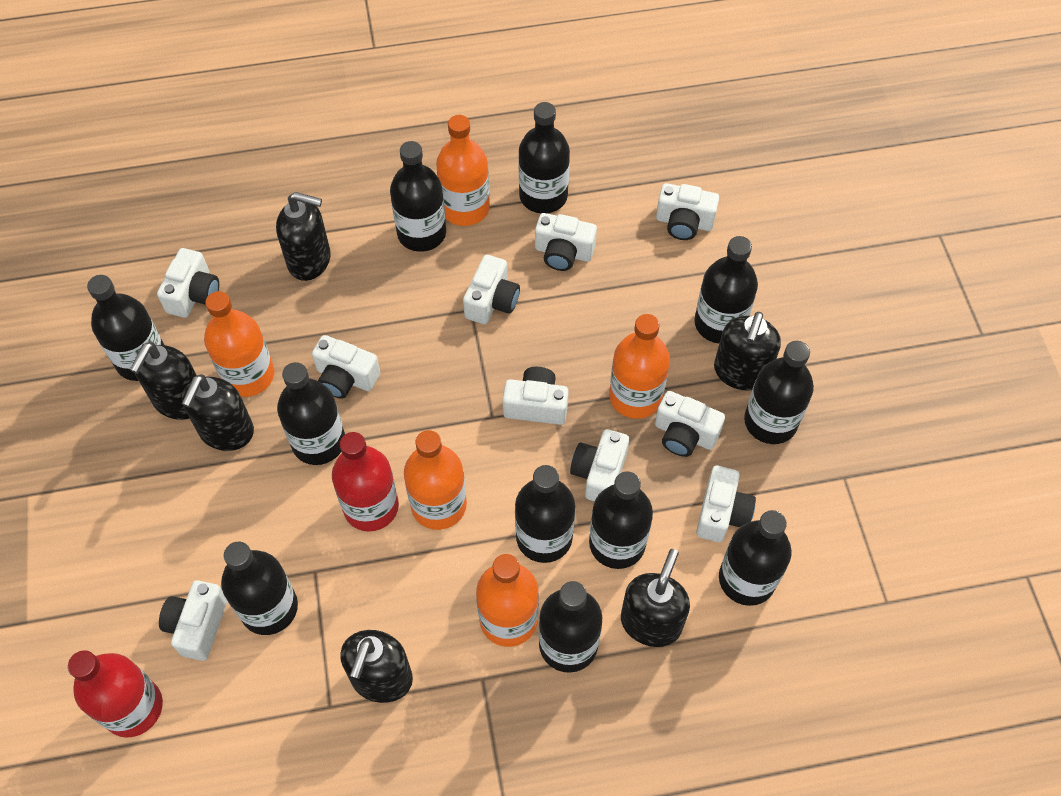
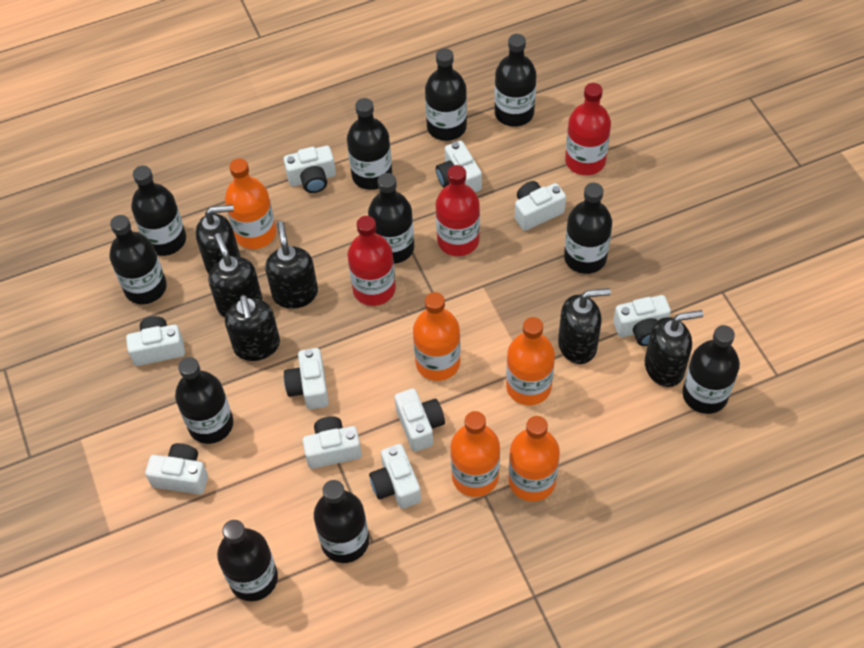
red bottle: 2 -> 3

